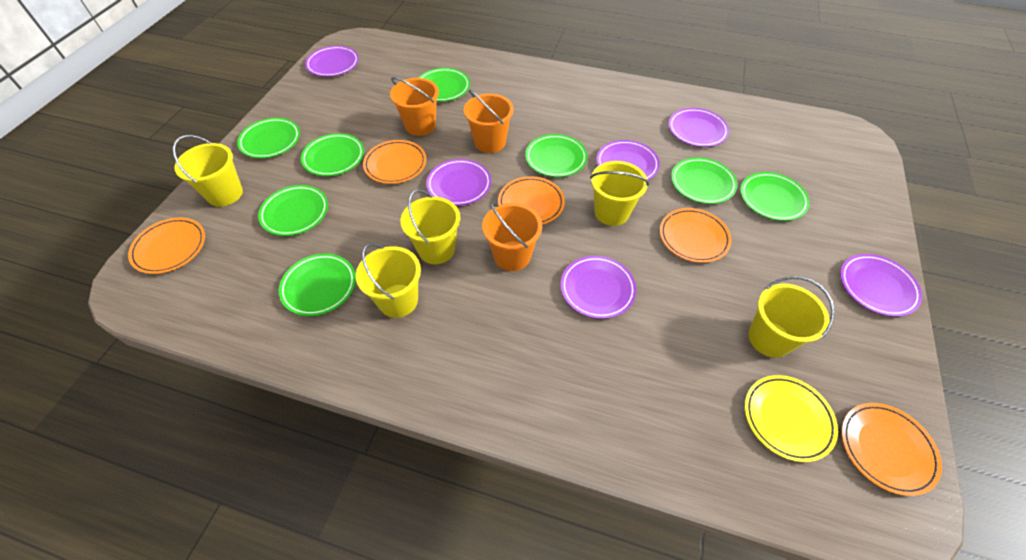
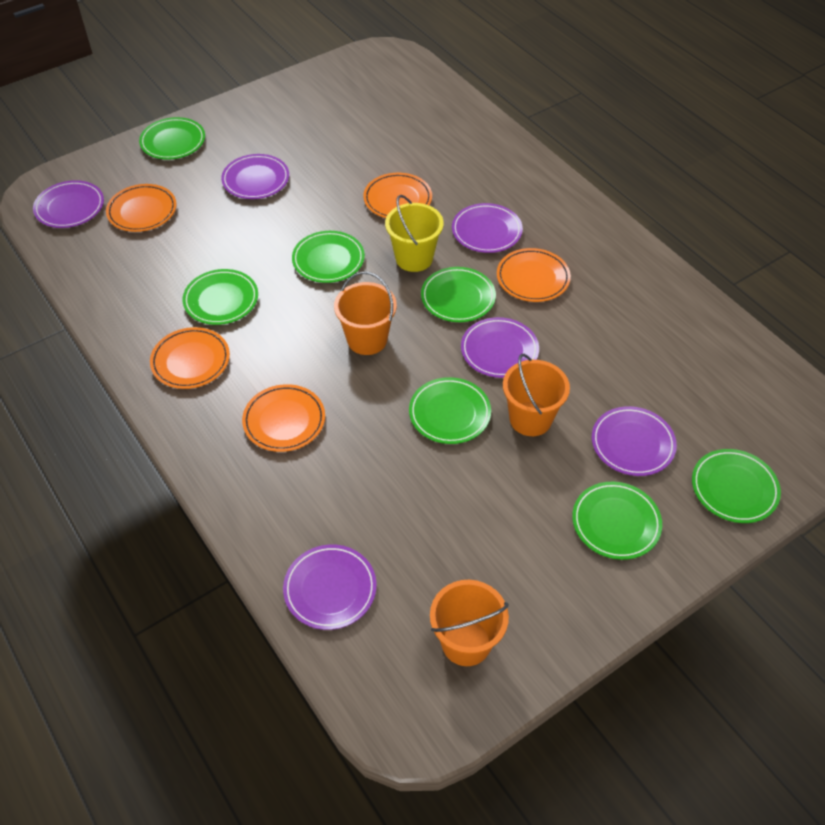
green plate: 8 -> 7
yellow bucket: 5 -> 1
yellow plate: 1 -> 0

